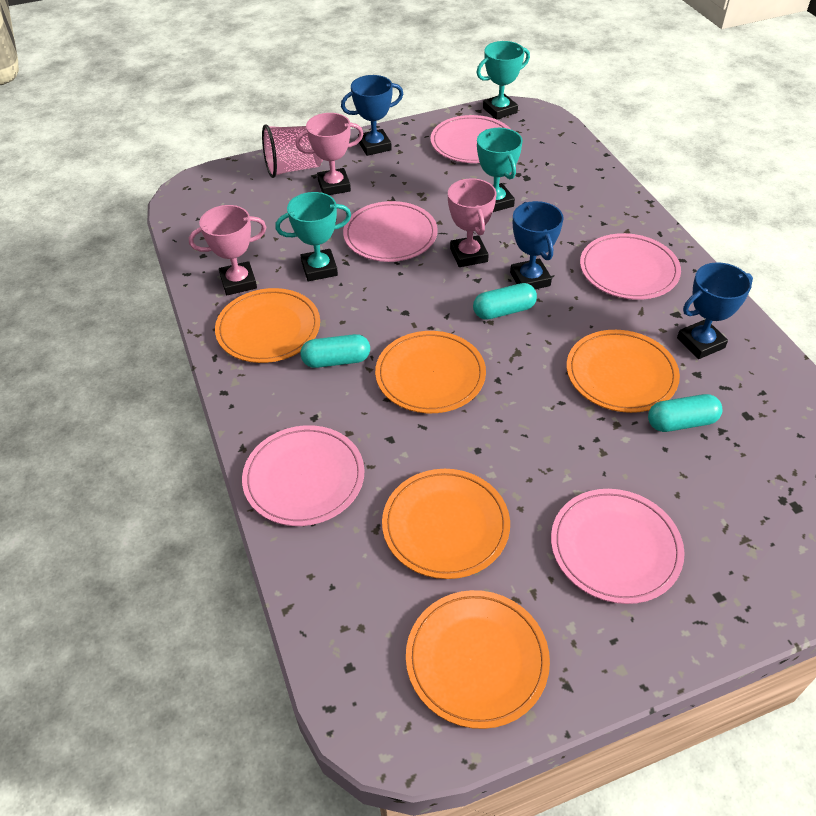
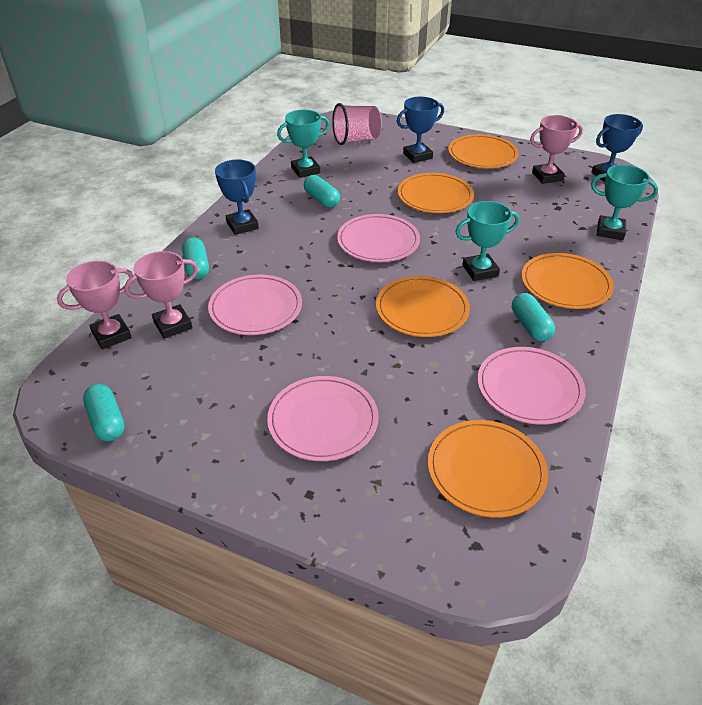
pink plate: 5 -> 4
turquoise capsule: 3 -> 4

